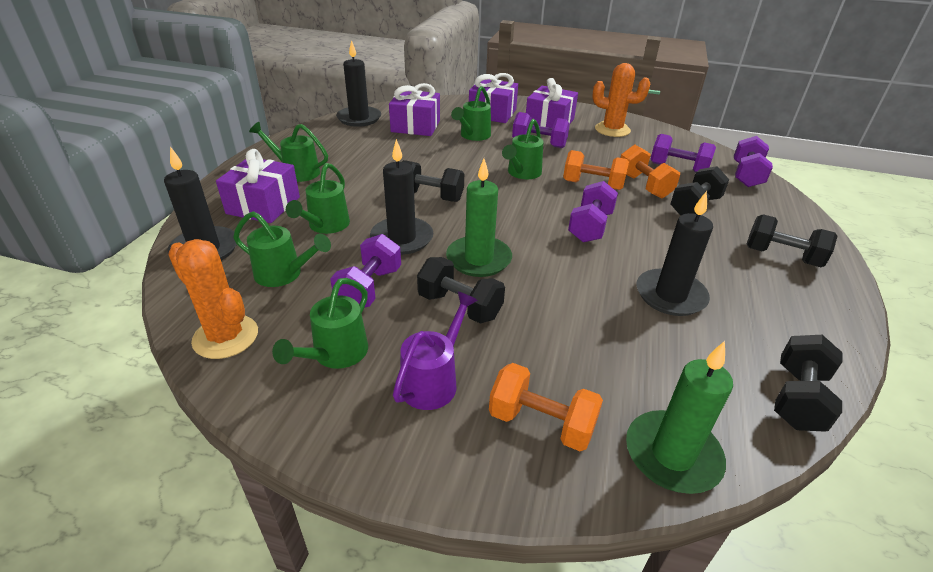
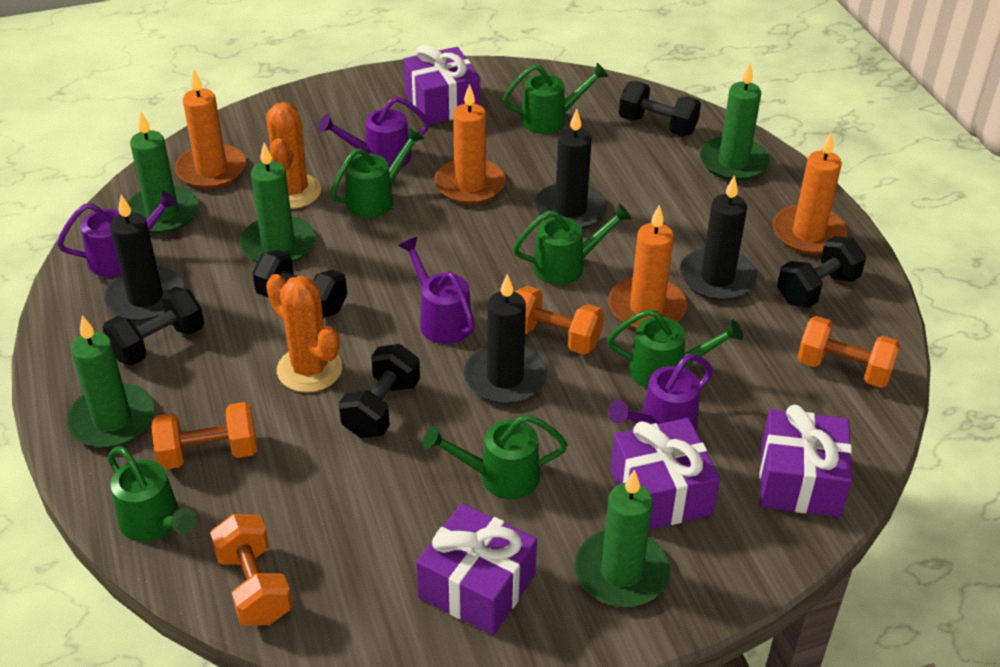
green candle: 2 -> 5
orange candle: 0 -> 4
orange dumbbell: 3 -> 4
purple dumbbell: 5 -> 0
purple watering can: 1 -> 4

